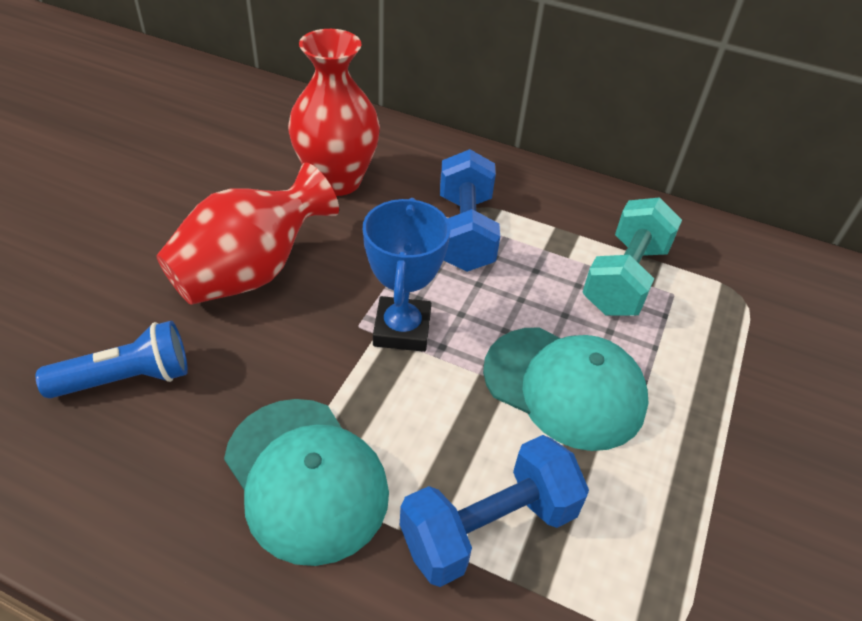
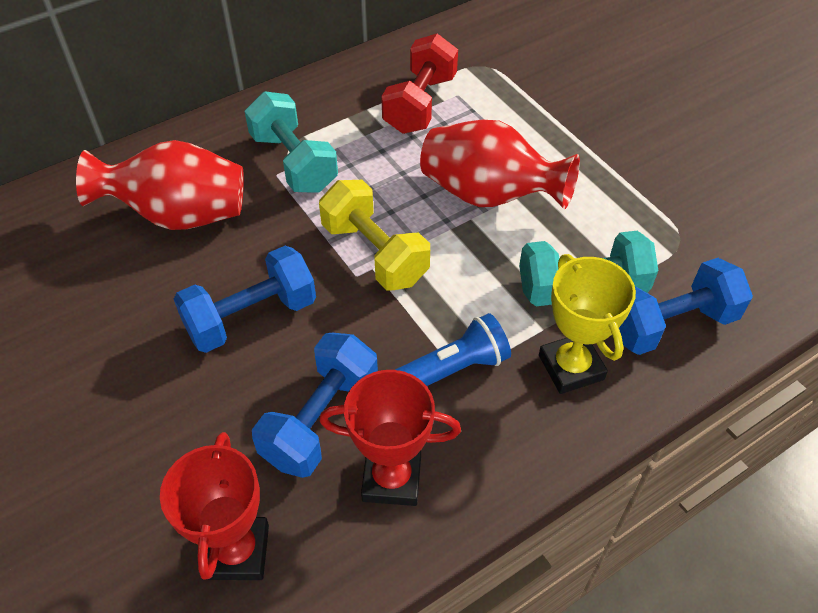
blue dumbbell: 2 -> 3
blue trophy: 1 -> 0
red dumbbell: 0 -> 1
red trophy: 0 -> 2
turquoise cap: 2 -> 0
turquoise dumbbell: 1 -> 2
yellow dumbbell: 0 -> 1
yellow trophy: 0 -> 1

